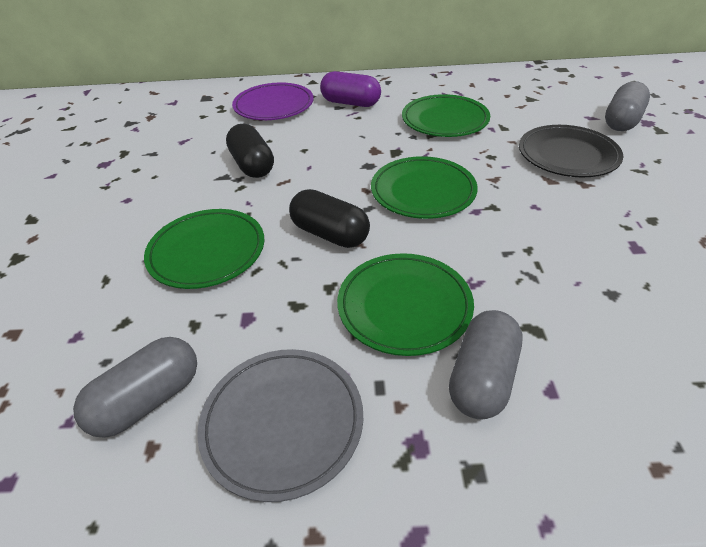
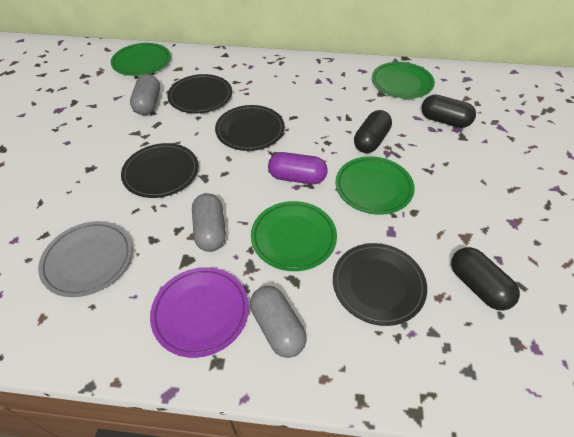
black capsule: 2 -> 3
black plate: 1 -> 4

